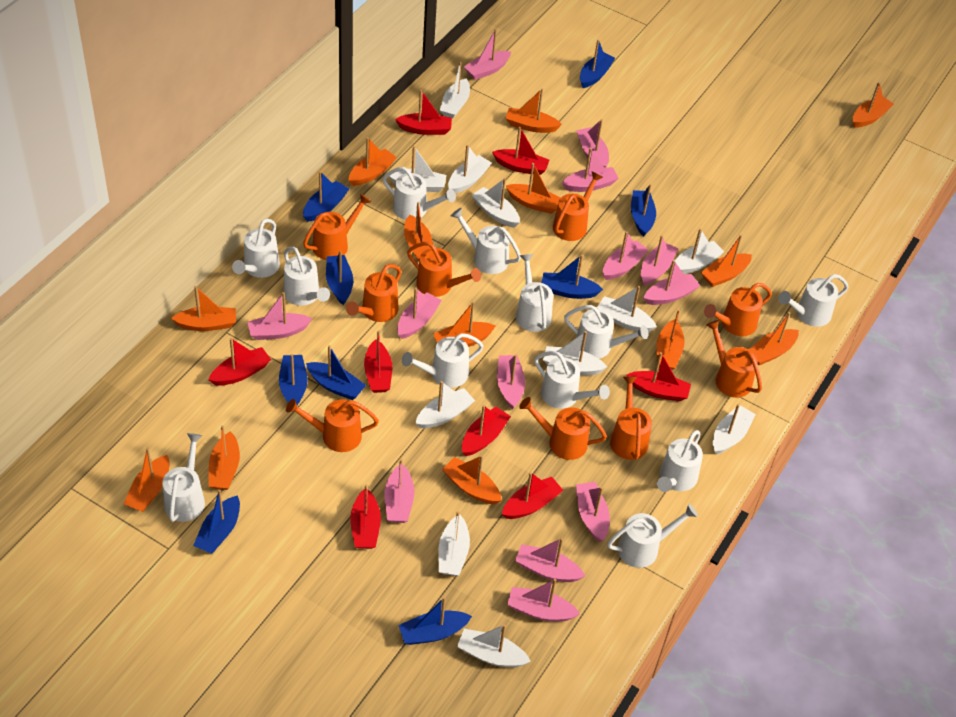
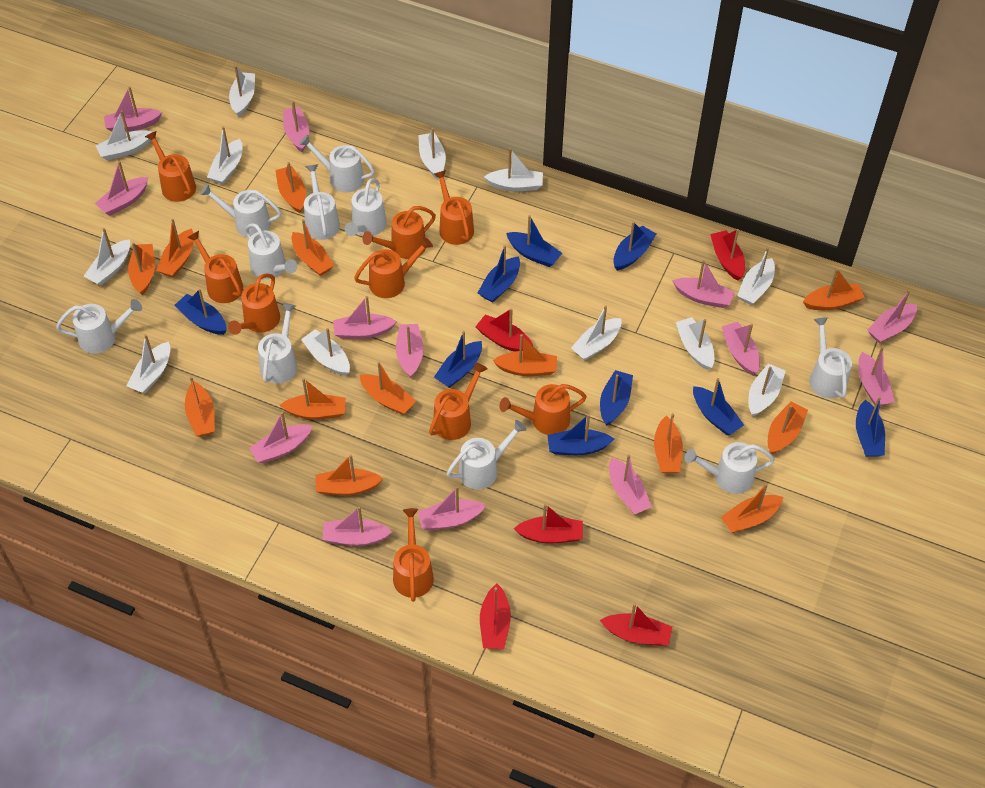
red boat: 8 -> 5
white boat: 11 -> 12
white watering can: 12 -> 10

